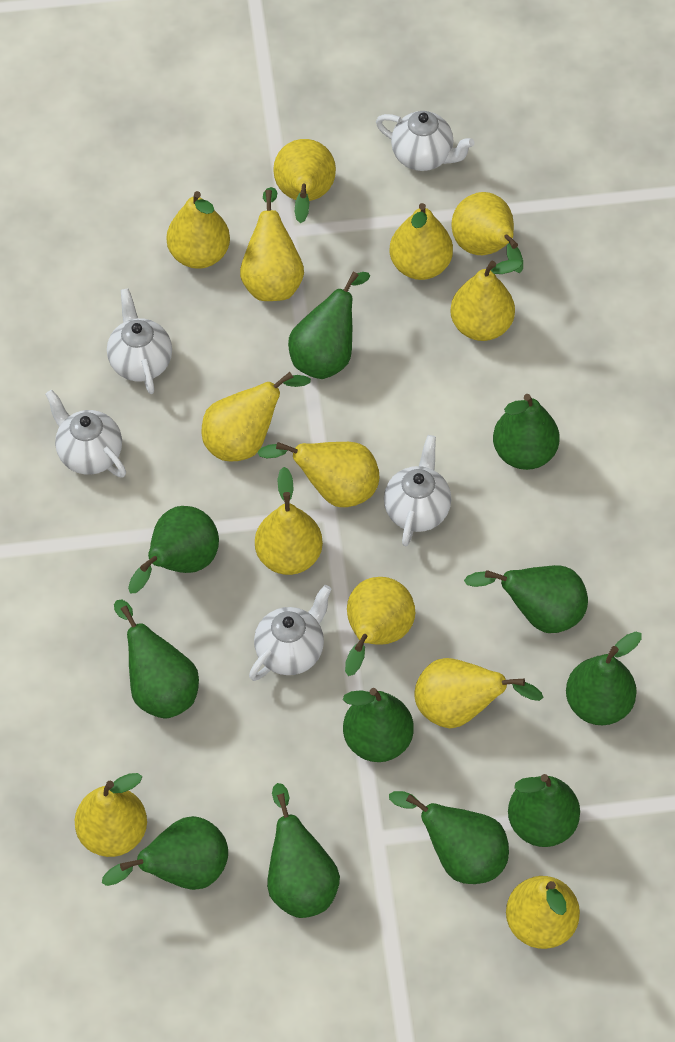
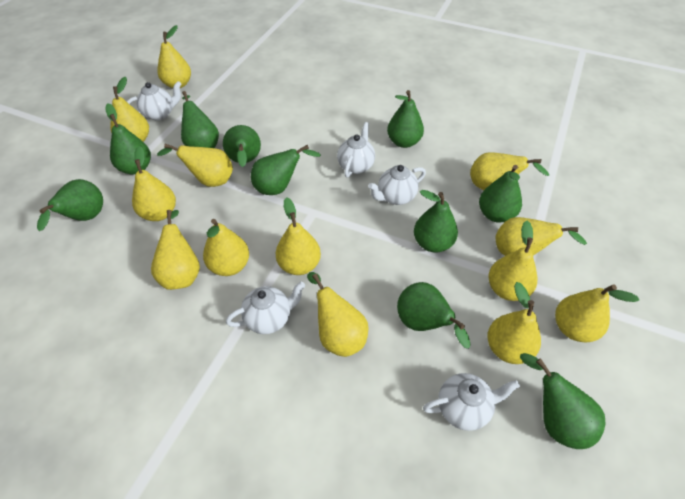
green pear: 11 -> 10

